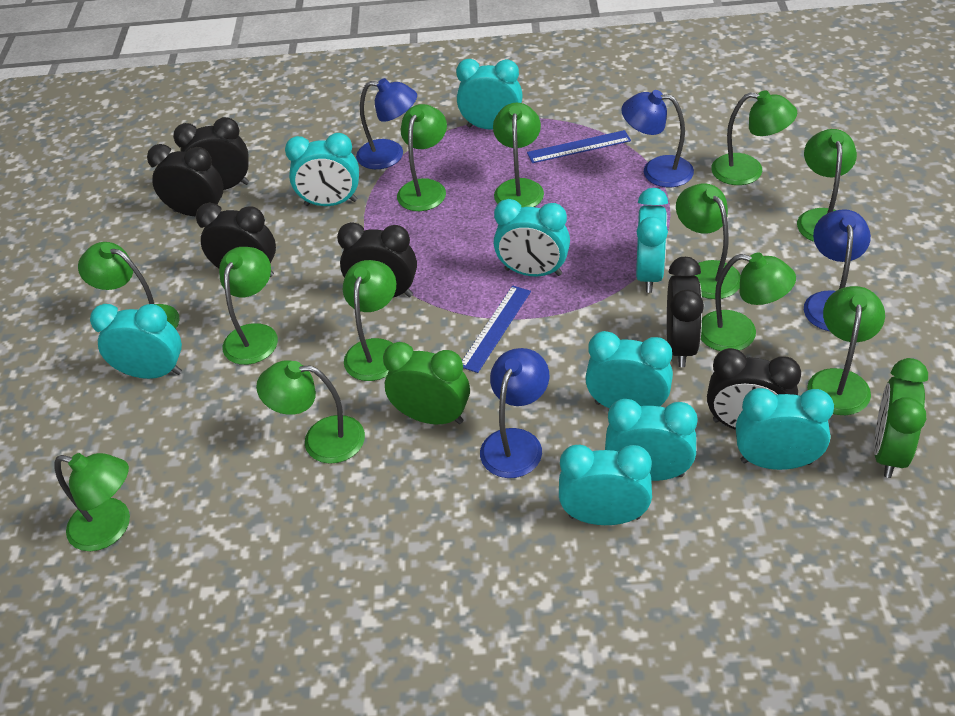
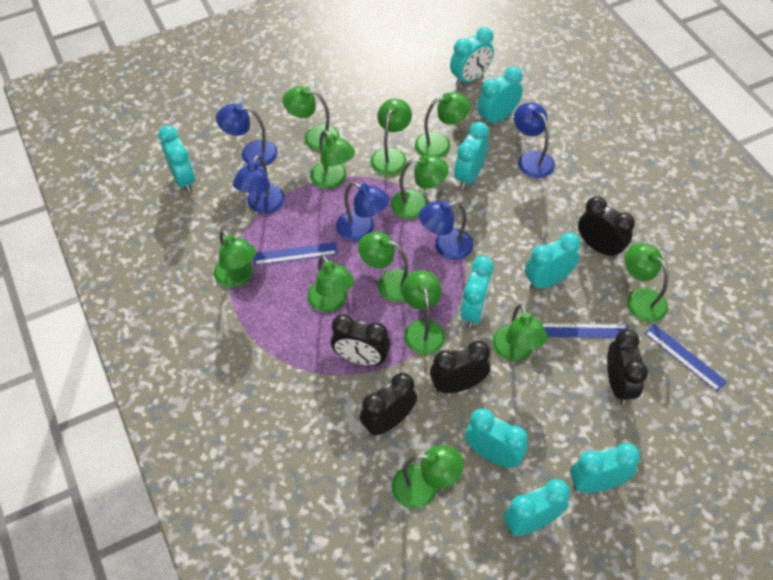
black clock: 6 -> 5
blue lamp: 4 -> 5
blue ruler: 2 -> 3
green clock: 2 -> 0

